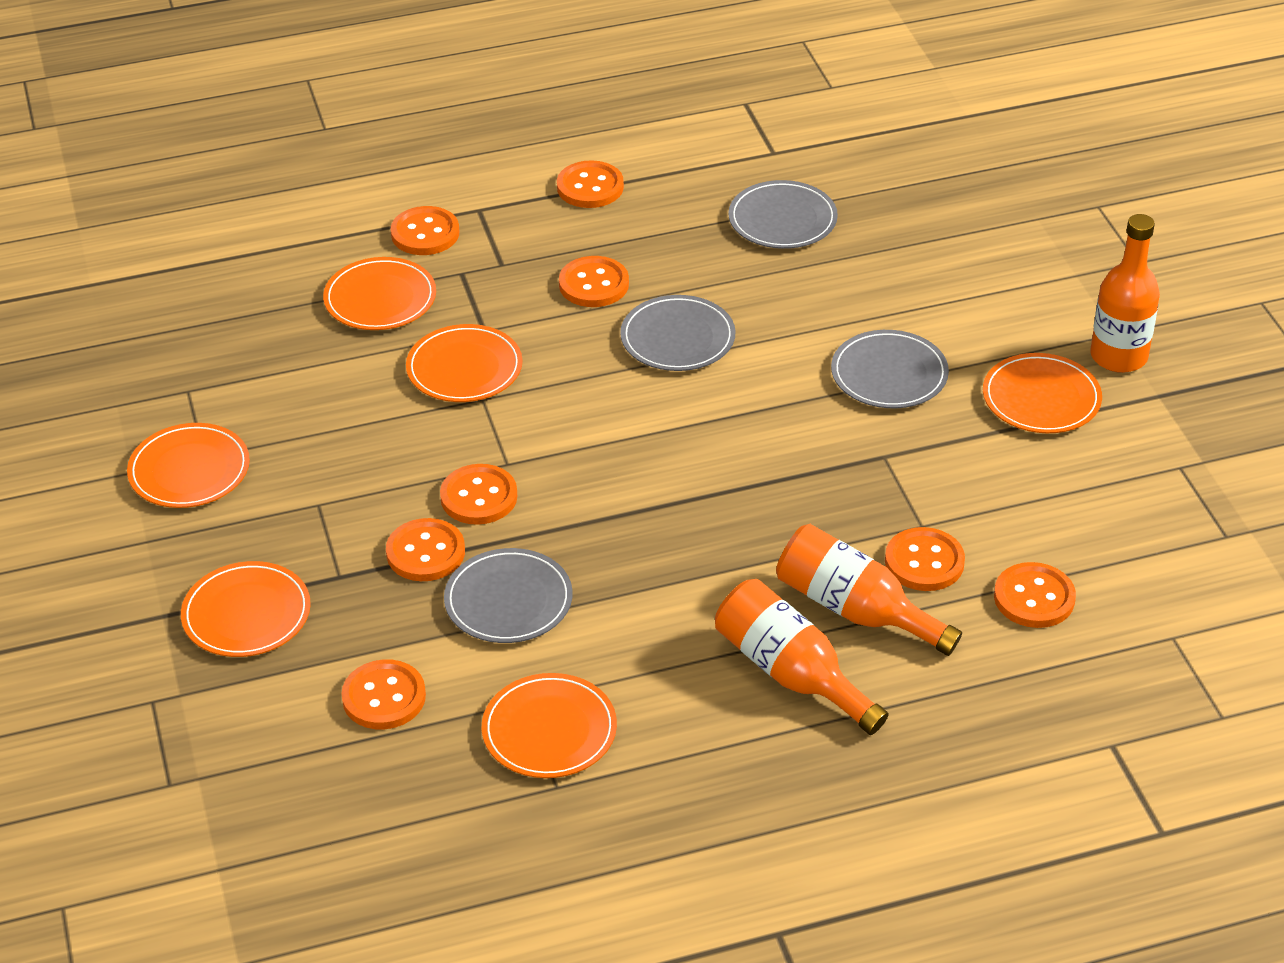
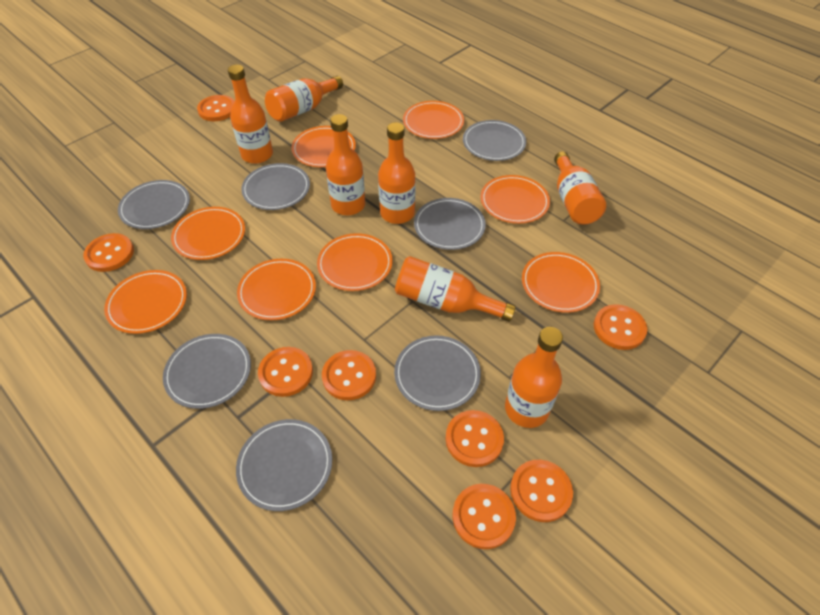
grey plate: 4 -> 7
orange bottle: 3 -> 7
orange plate: 6 -> 8

